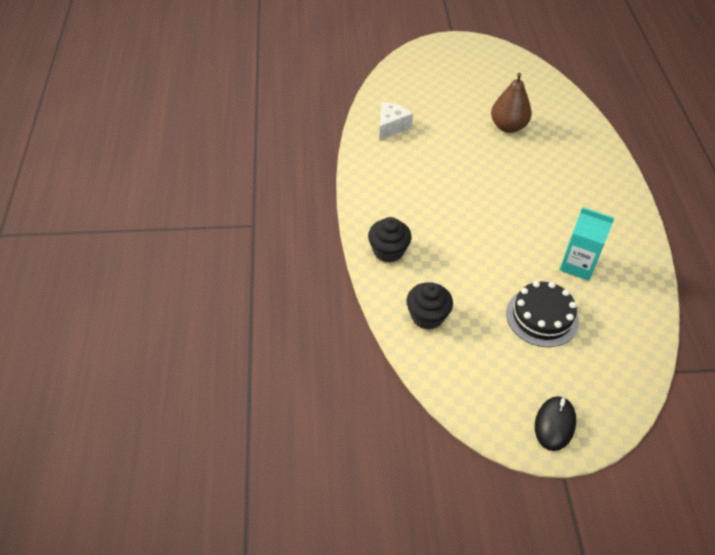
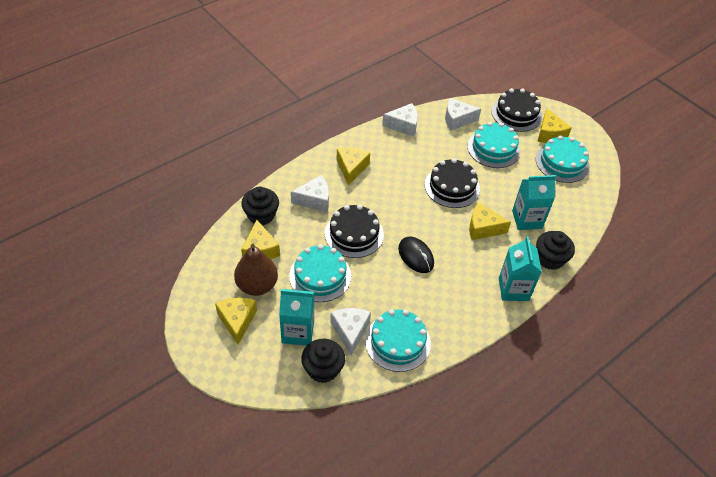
black cake: 1 -> 3
black cupcake: 2 -> 3
turquoise cake: 0 -> 4
turquoise carton: 1 -> 3
white cheese: 1 -> 4
yellow cheese: 0 -> 5

